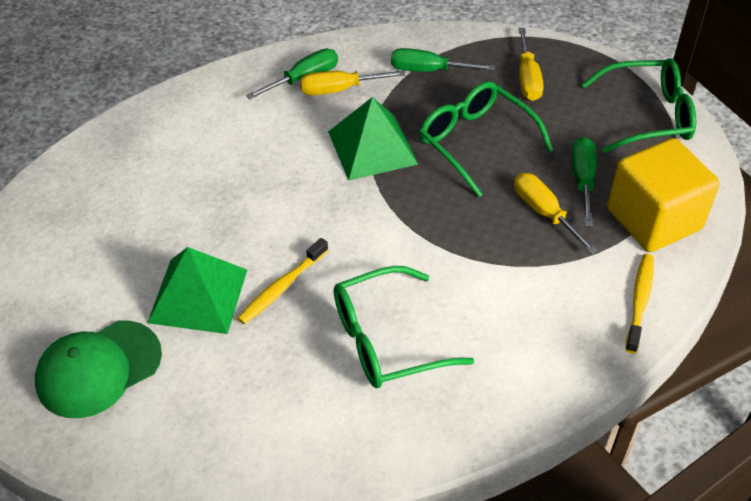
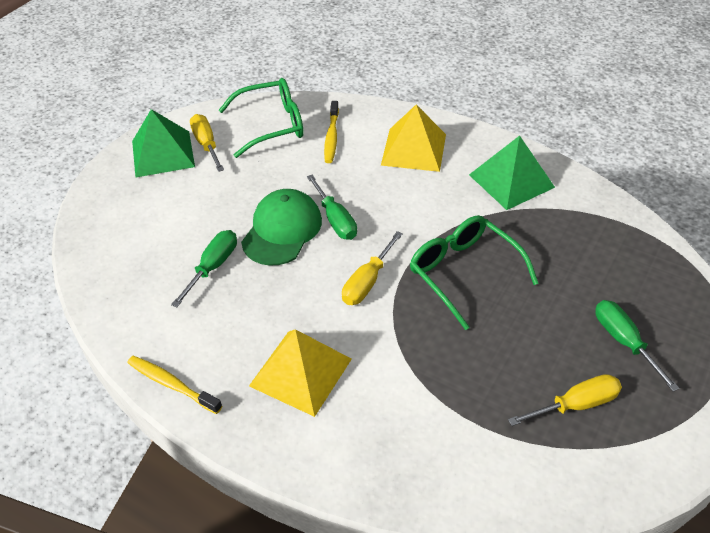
green glasses: 3 -> 2
yellow cube: 1 -> 0
yellow pyramid: 0 -> 2

